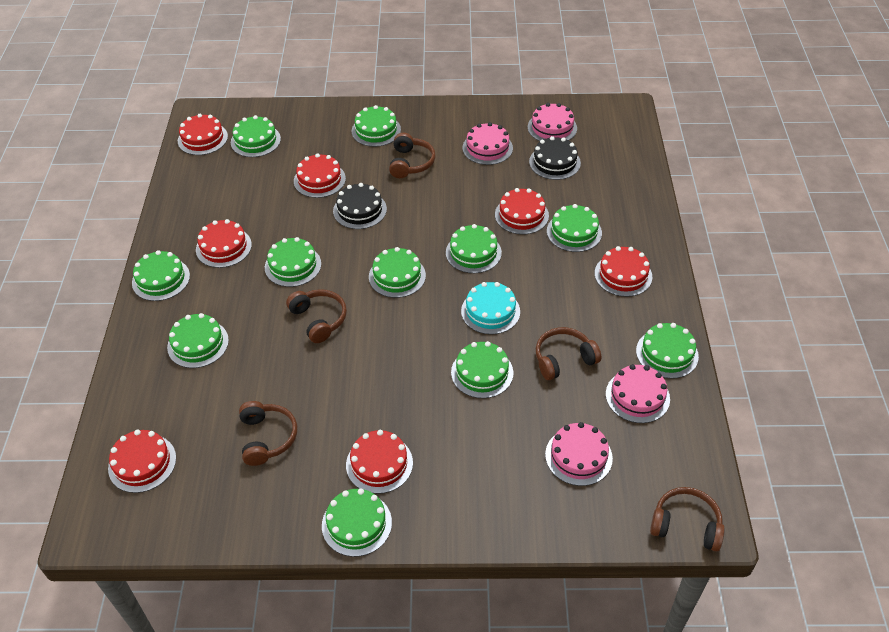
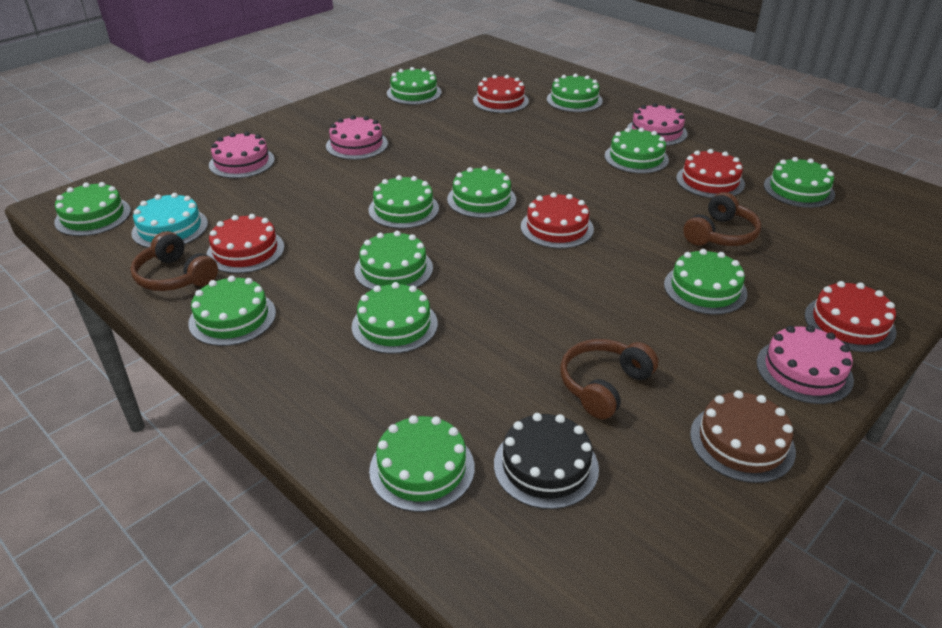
black cake: 2 -> 1
brown cake: 0 -> 1
brown headphones: 5 -> 3
green cake: 11 -> 12
red cake: 7 -> 5

